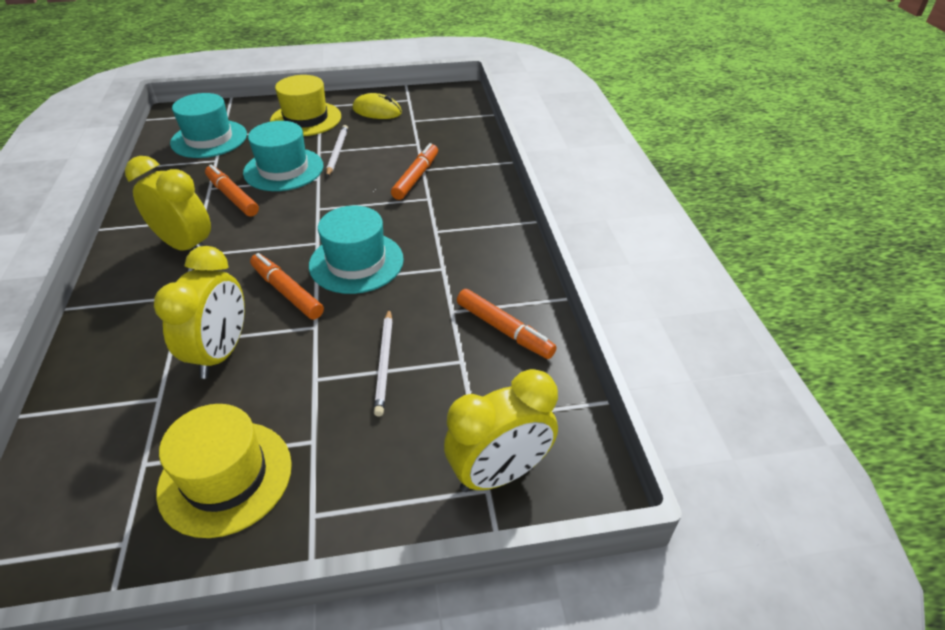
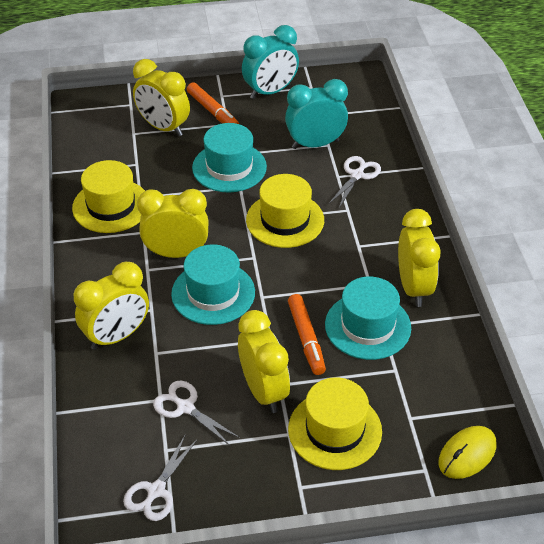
orange marker: 4 -> 2
turquoise clock: 0 -> 2
white pencil: 2 -> 0
white scissors: 0 -> 3
yellow clock: 3 -> 5
yellow hat: 2 -> 3

